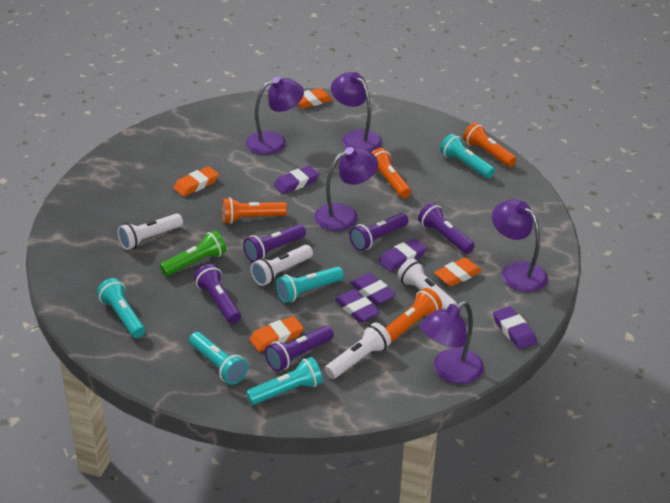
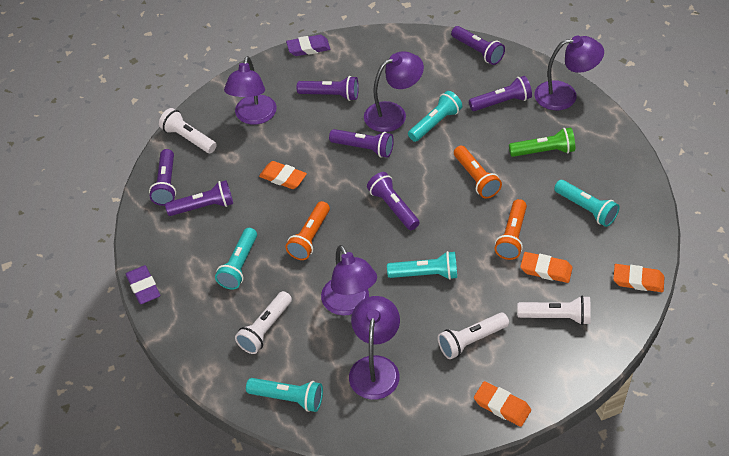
orange flashlight: 4 -> 3
purple eraser: 5 -> 2
purple flashlight: 5 -> 7

